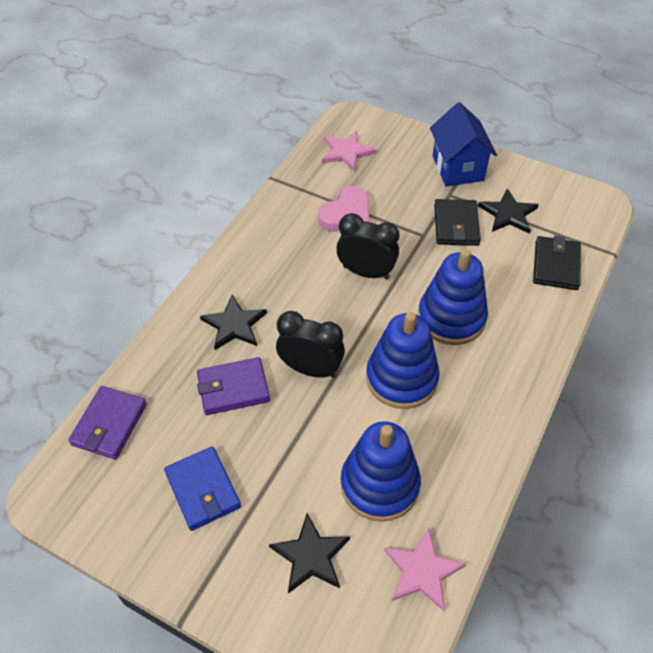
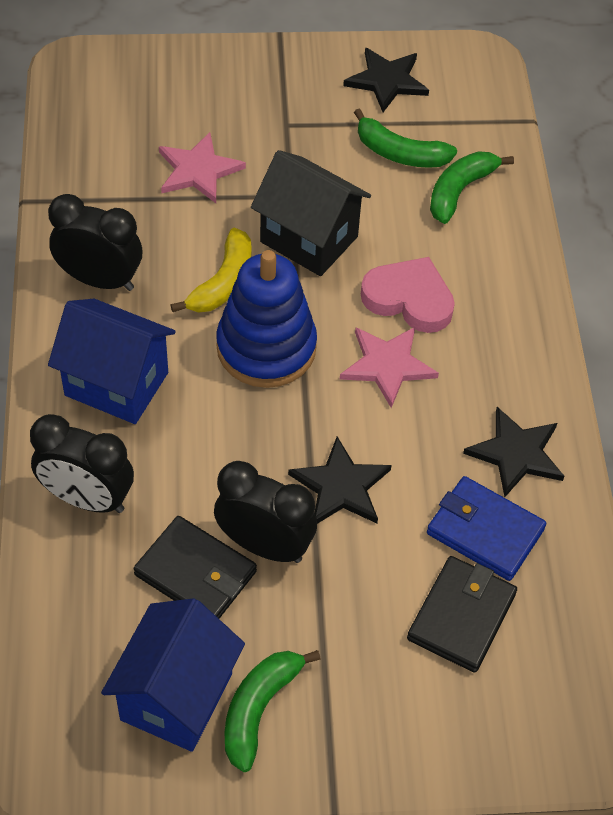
black clock: 2 -> 3
black house: 0 -> 1
blue house: 1 -> 2
blue stacking toy: 3 -> 1
green banana: 0 -> 3
purple wallet: 2 -> 0
yellow banana: 0 -> 1

